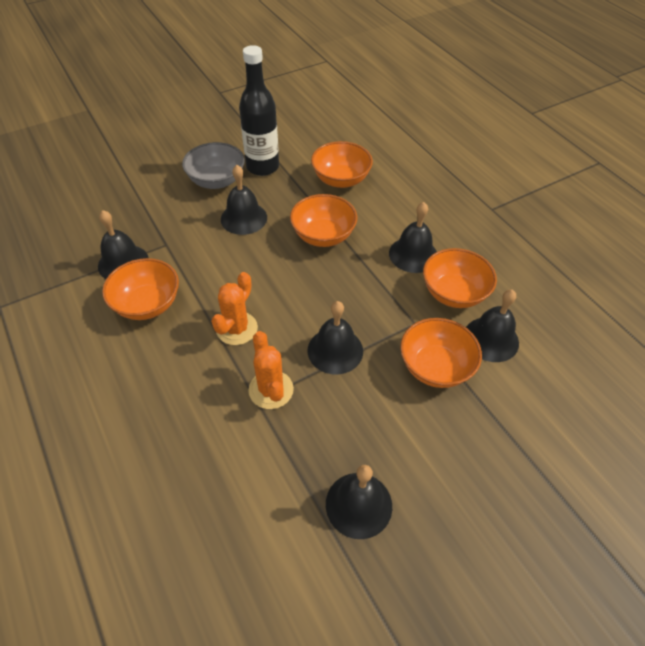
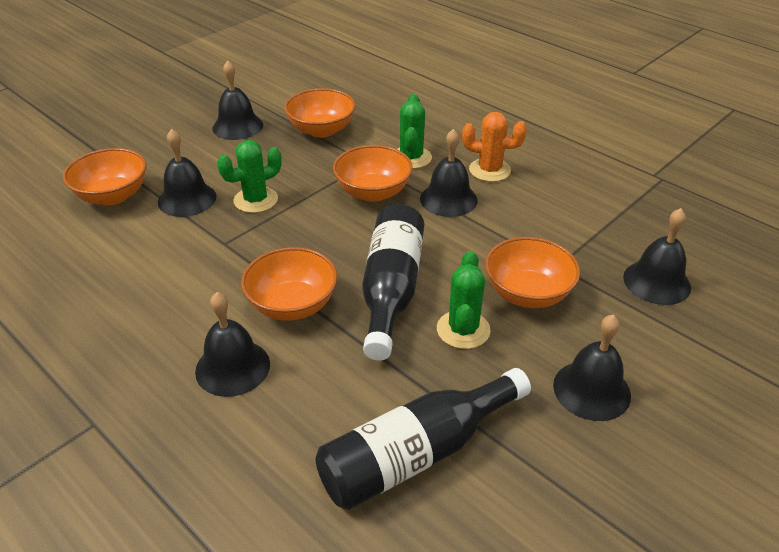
black bottle: 1 -> 2
green cactus: 0 -> 3
grey bowl: 1 -> 0
orange cactus: 2 -> 1

